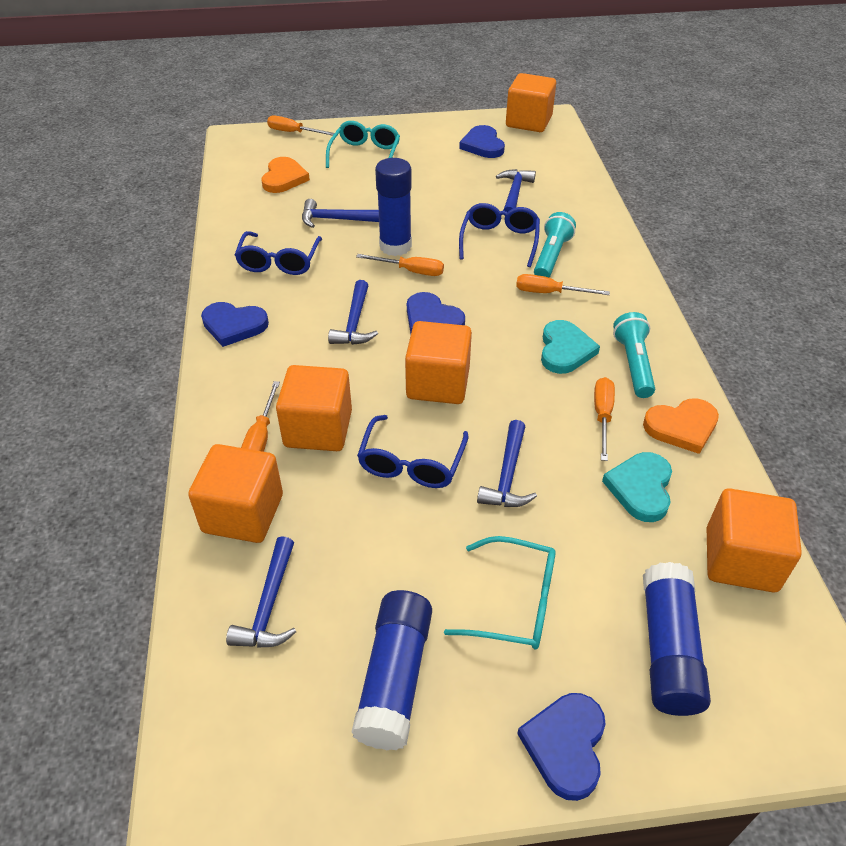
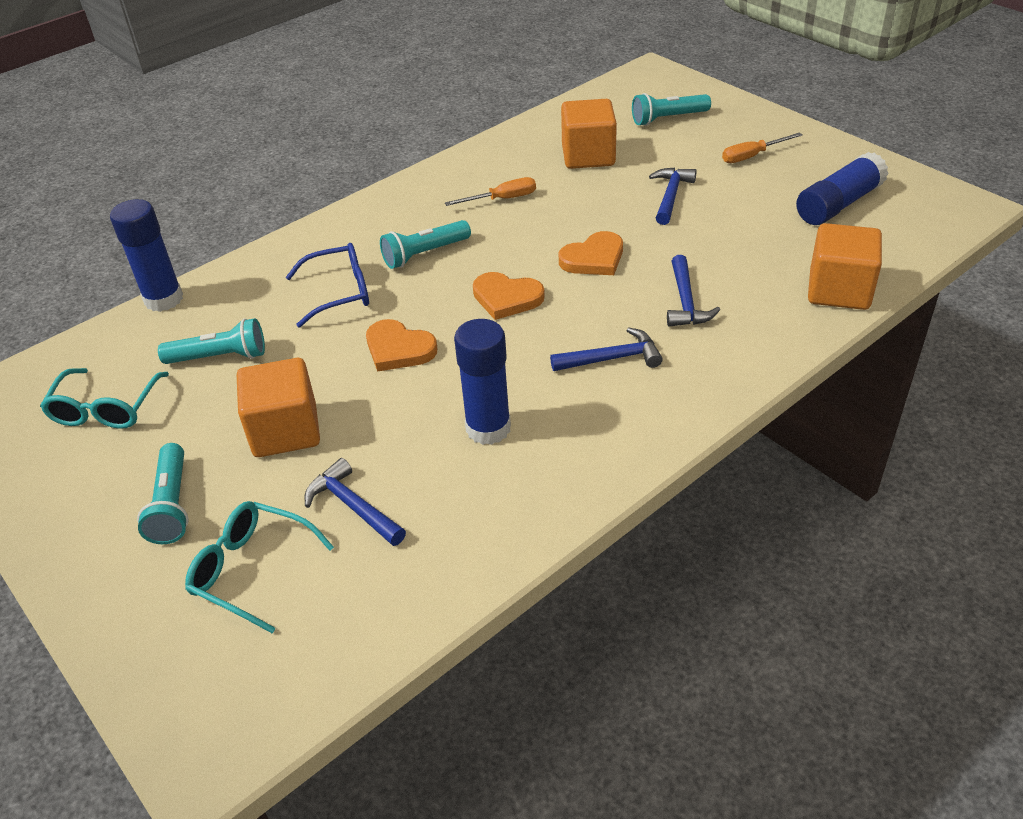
blue glasses: 3 -> 1
blue hammer: 5 -> 4
blue heart: 4 -> 0
orange cube: 5 -> 3
orange heart: 2 -> 3
orange screwdriver: 5 -> 2
turquoise flashlight: 2 -> 4
turquoise heart: 2 -> 0

